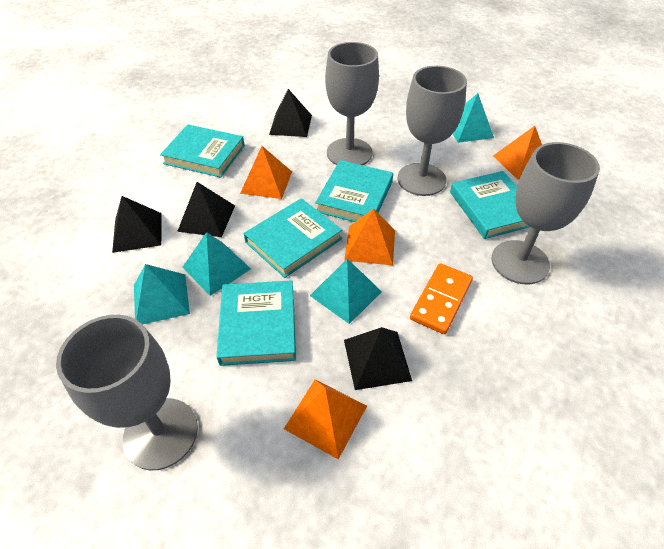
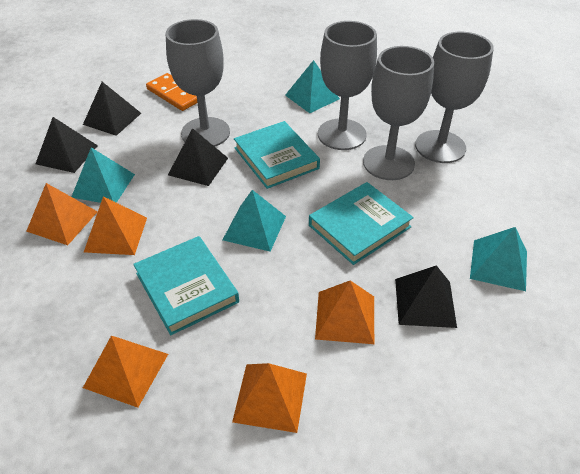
orange pyramid: 4 -> 5
turquoise book: 5 -> 3

